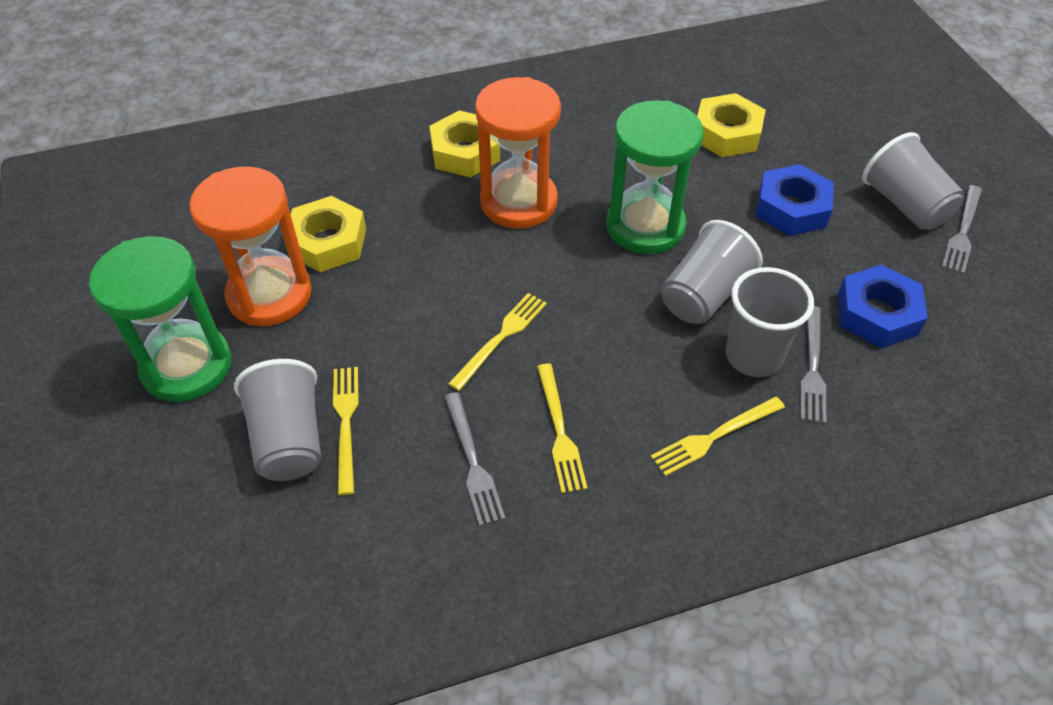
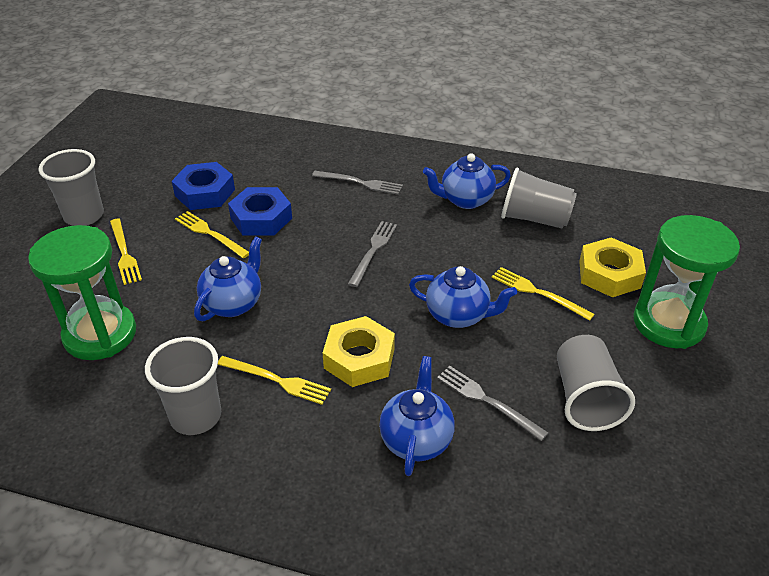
blue teapot: 0 -> 4
orange hourglass: 2 -> 0
yellow nut: 3 -> 2

